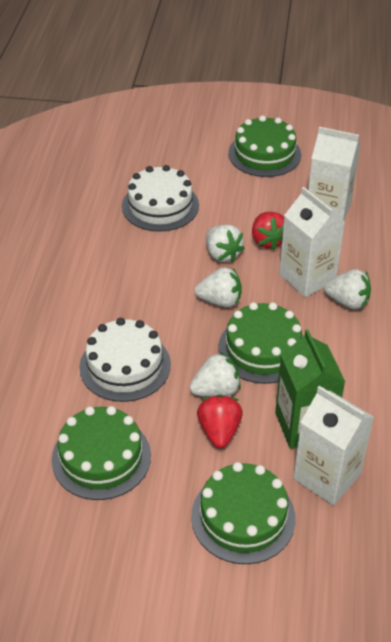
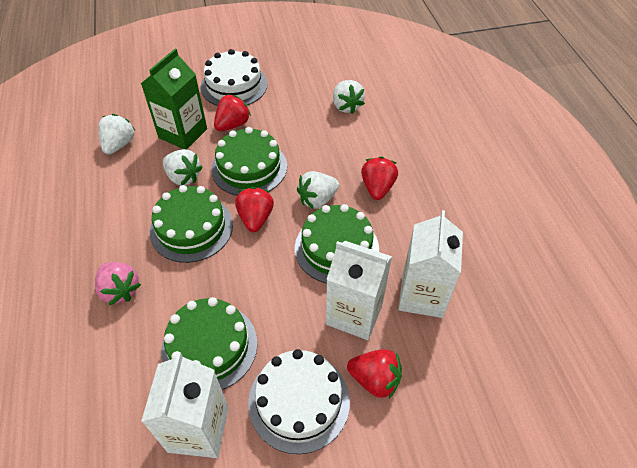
pink strawberry: 0 -> 1
red strawberry: 2 -> 4

